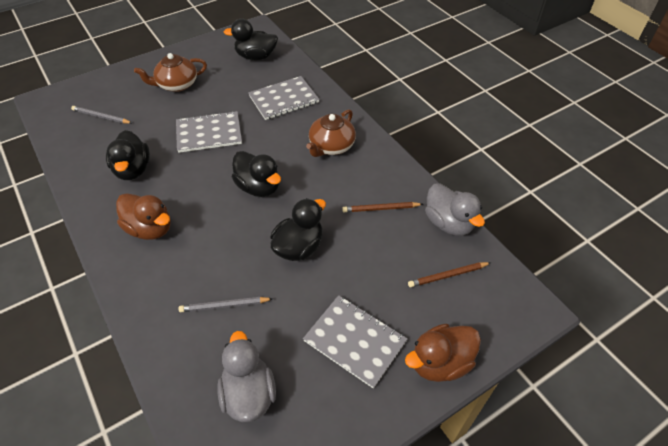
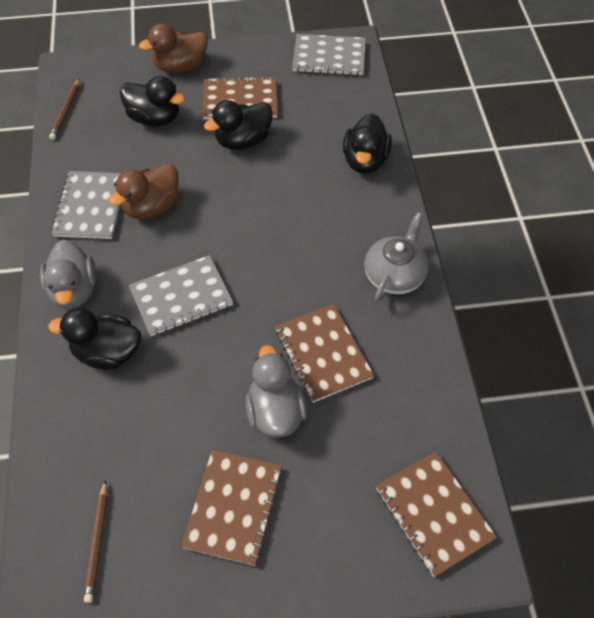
brown notebook: 0 -> 4
brown teapot: 2 -> 0
grey pencil: 2 -> 0
grey teapot: 0 -> 1

